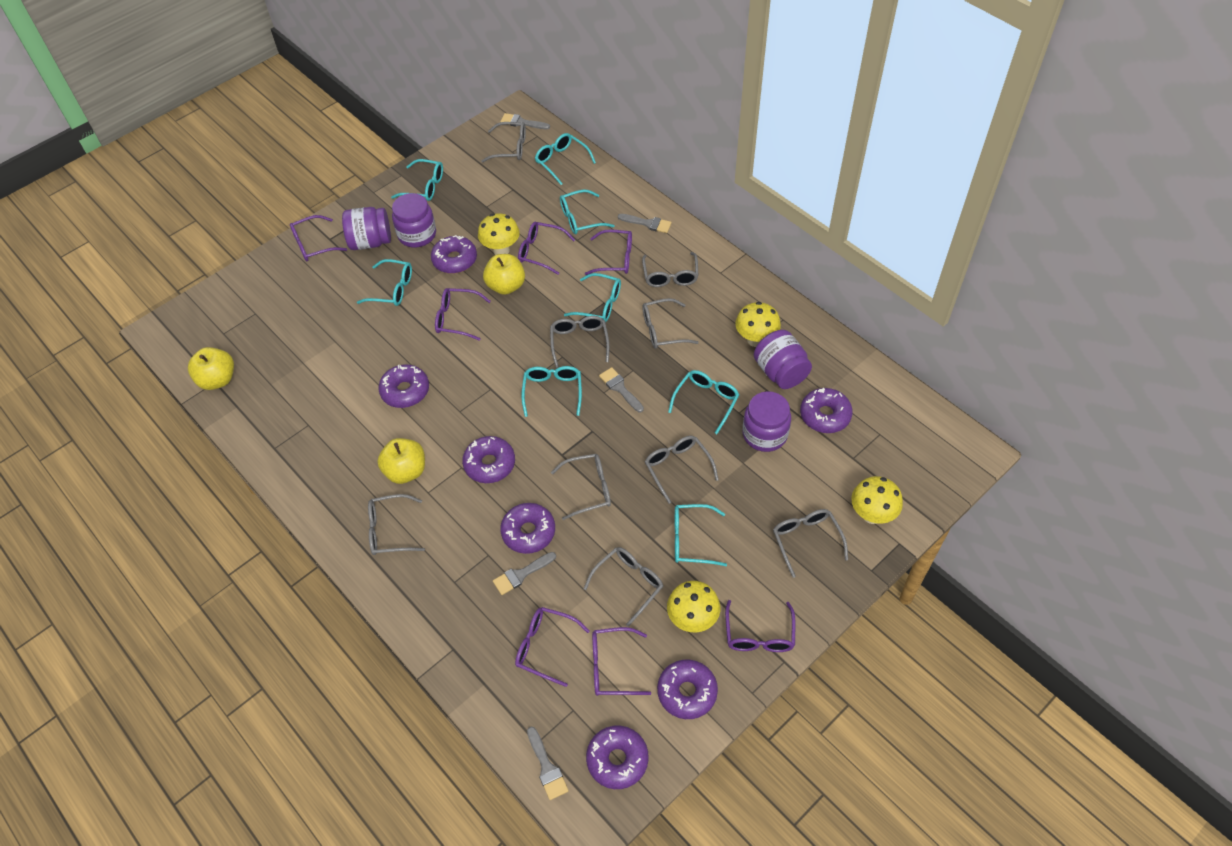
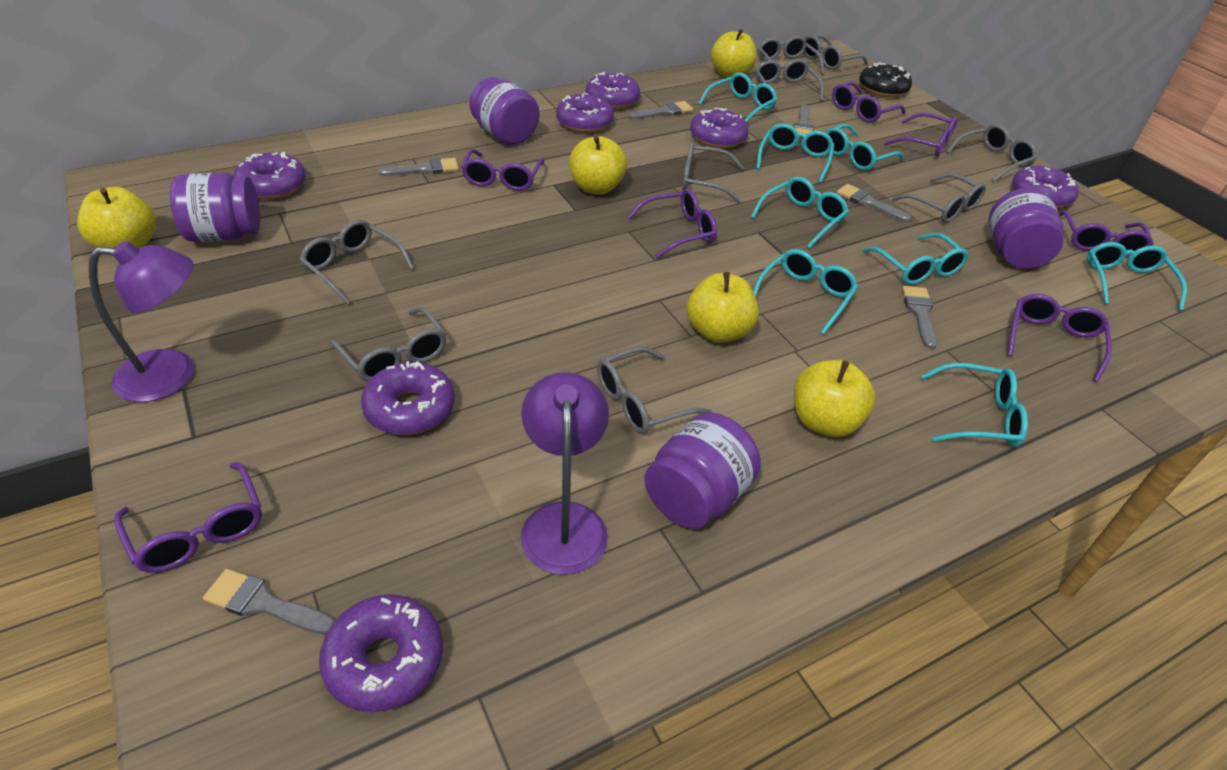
black donut: 0 -> 1
grey brush: 5 -> 6
purple lamp: 0 -> 2
yellow apple: 3 -> 5
yellow mushroom: 4 -> 0

